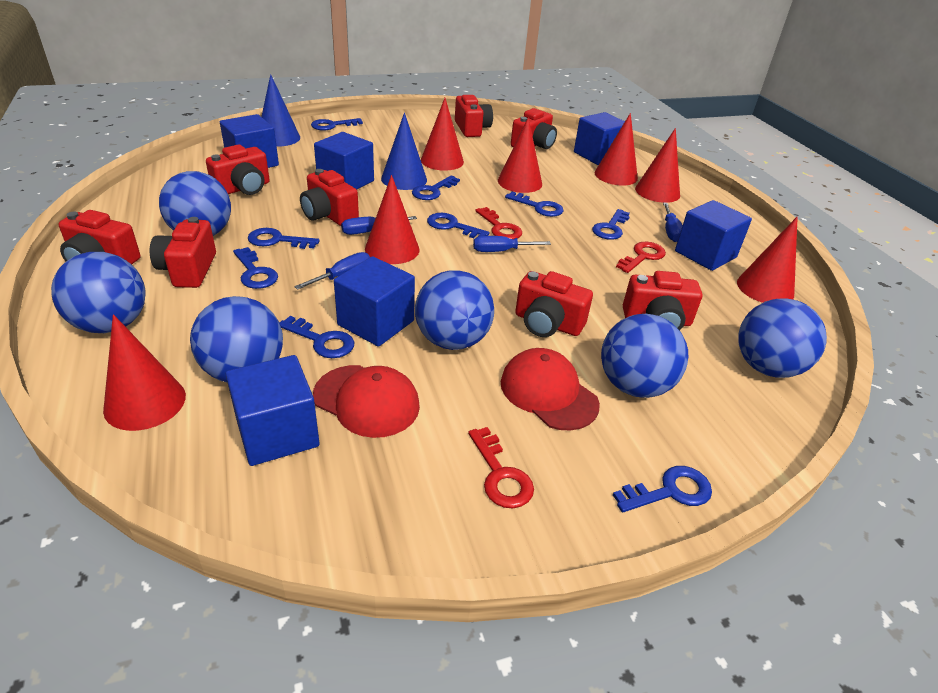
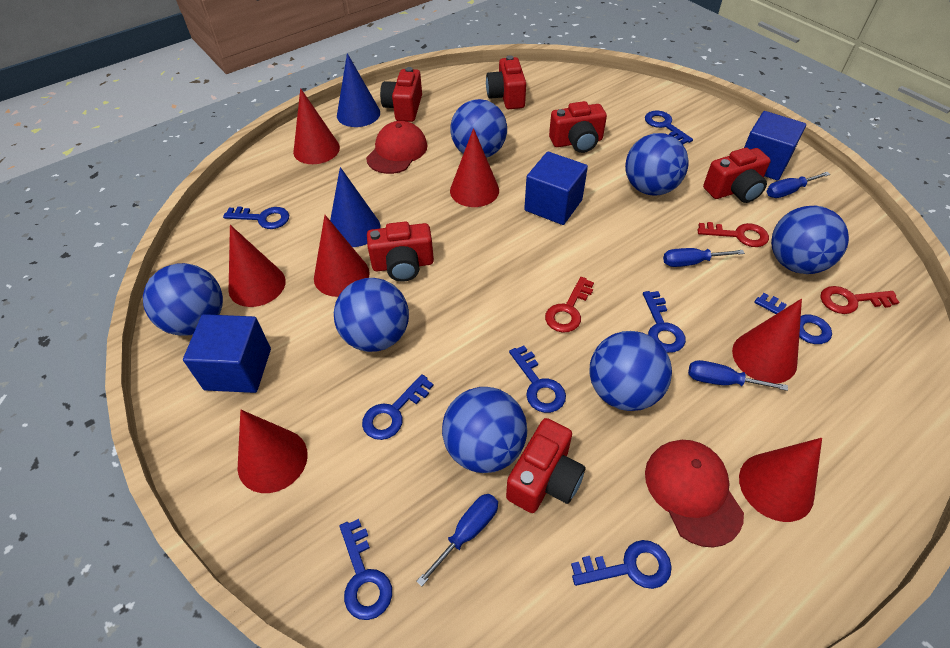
blue ball: 6 -> 7
blue cube: 6 -> 3
blue key: 9 -> 8
red camera: 8 -> 6

